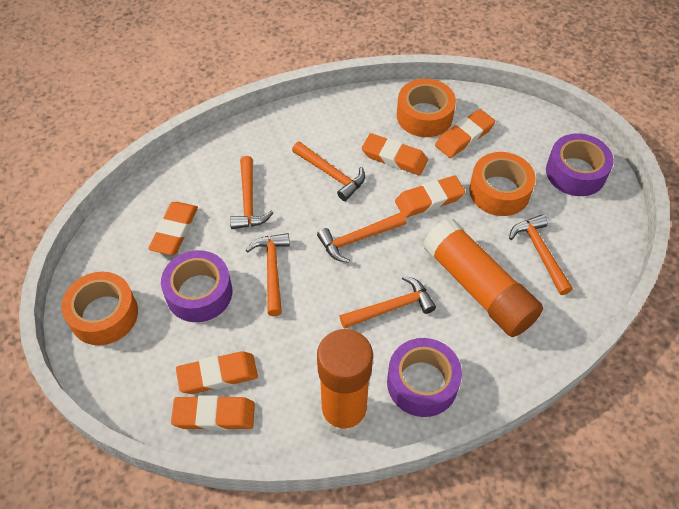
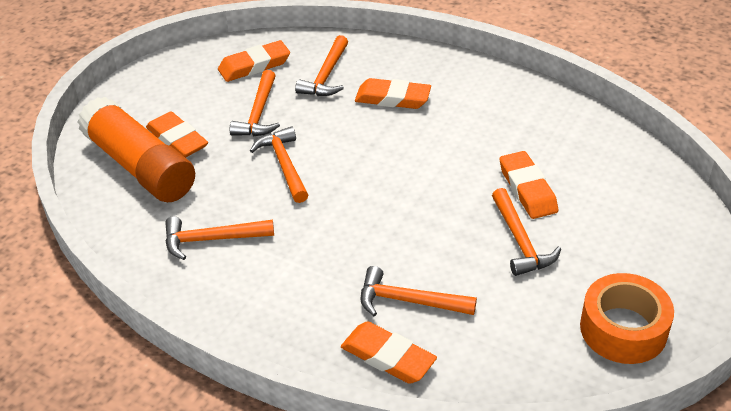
orange eraser: 6 -> 5
orange glue stick: 2 -> 1
orange tape: 3 -> 1
purple tape: 3 -> 0

